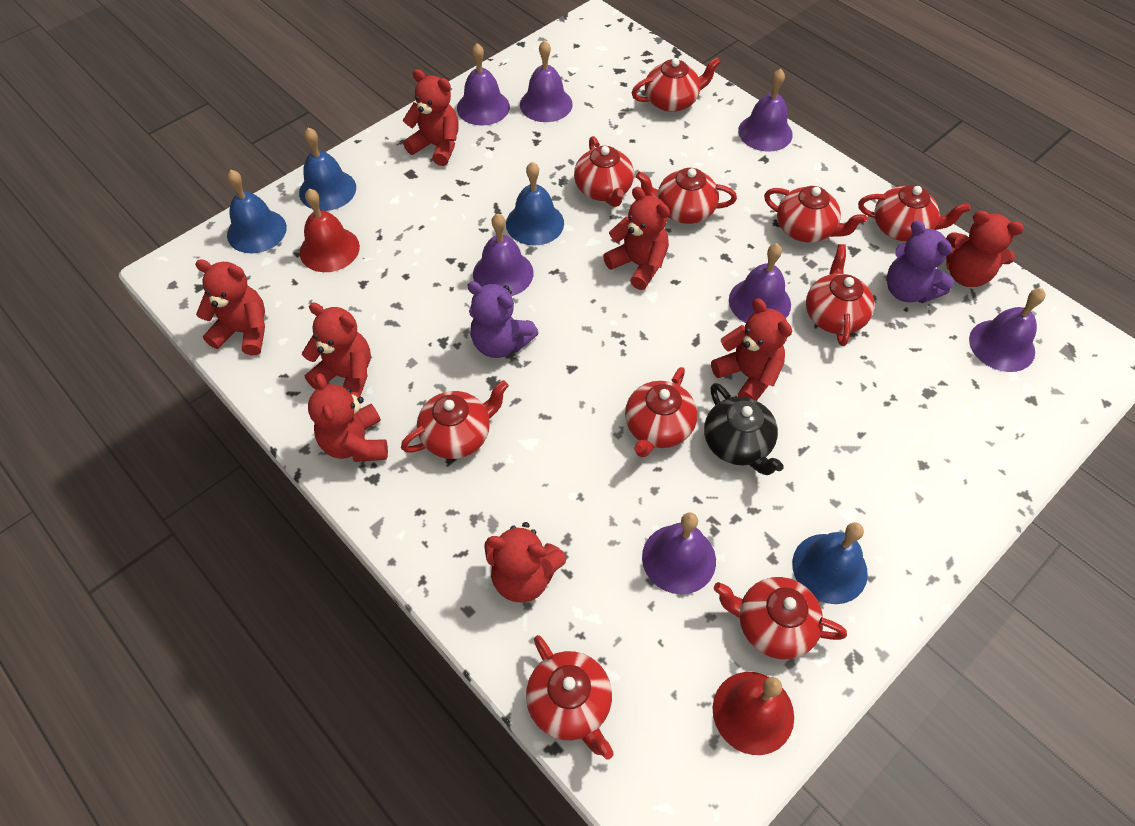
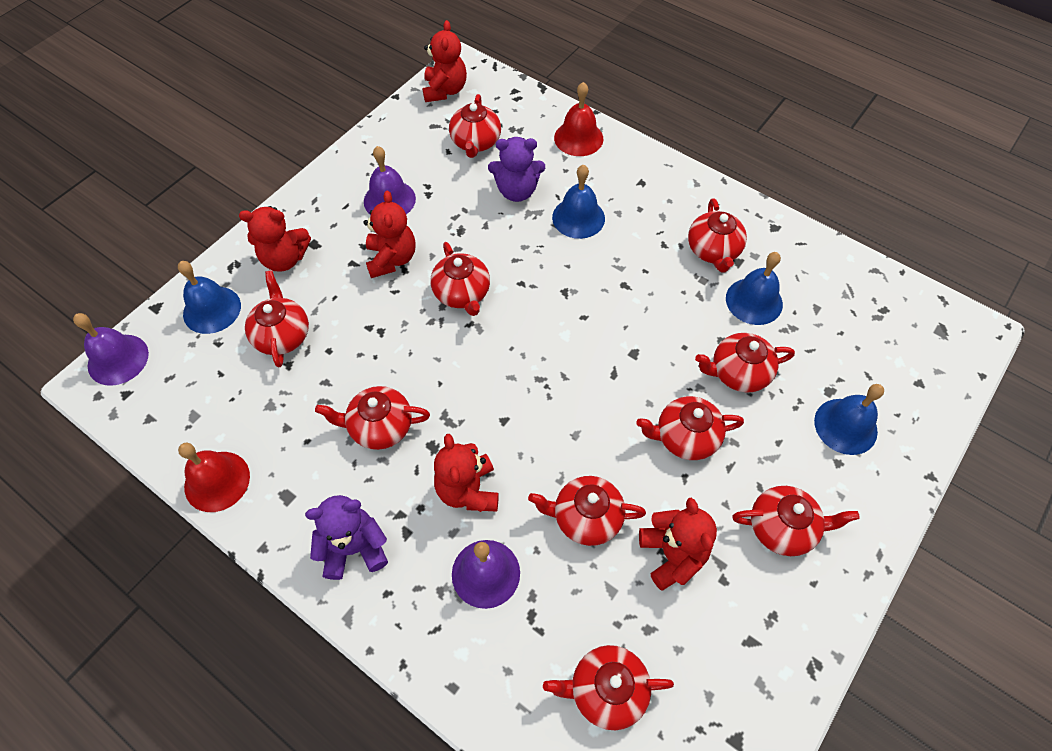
black teapot: 1 -> 0
purple bell: 7 -> 3
red teddy bear: 8 -> 5

